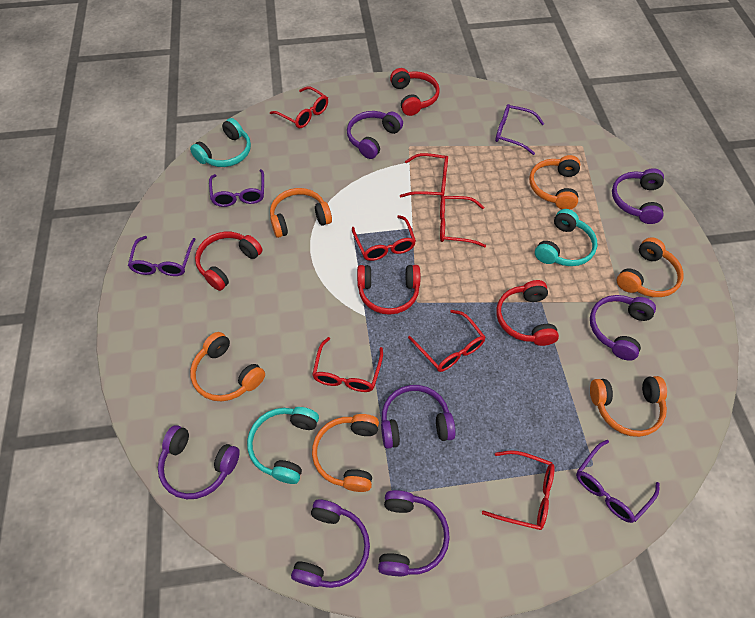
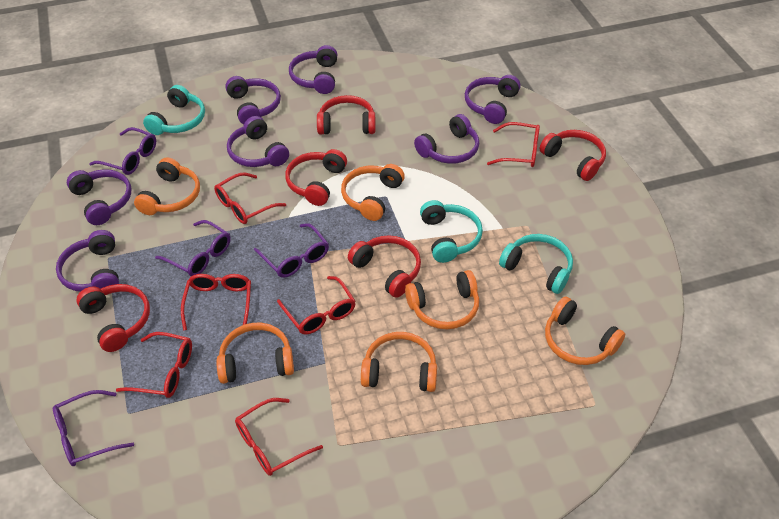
red glasses: 7 -> 6
red headphones: 4 -> 5

